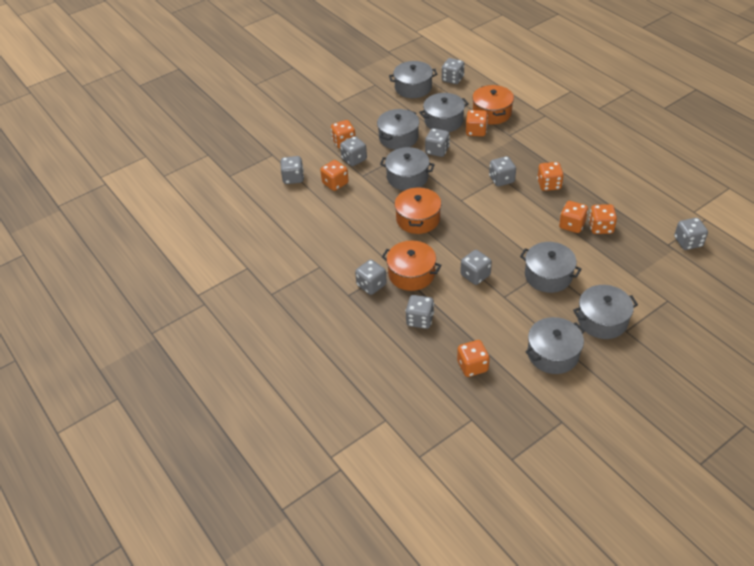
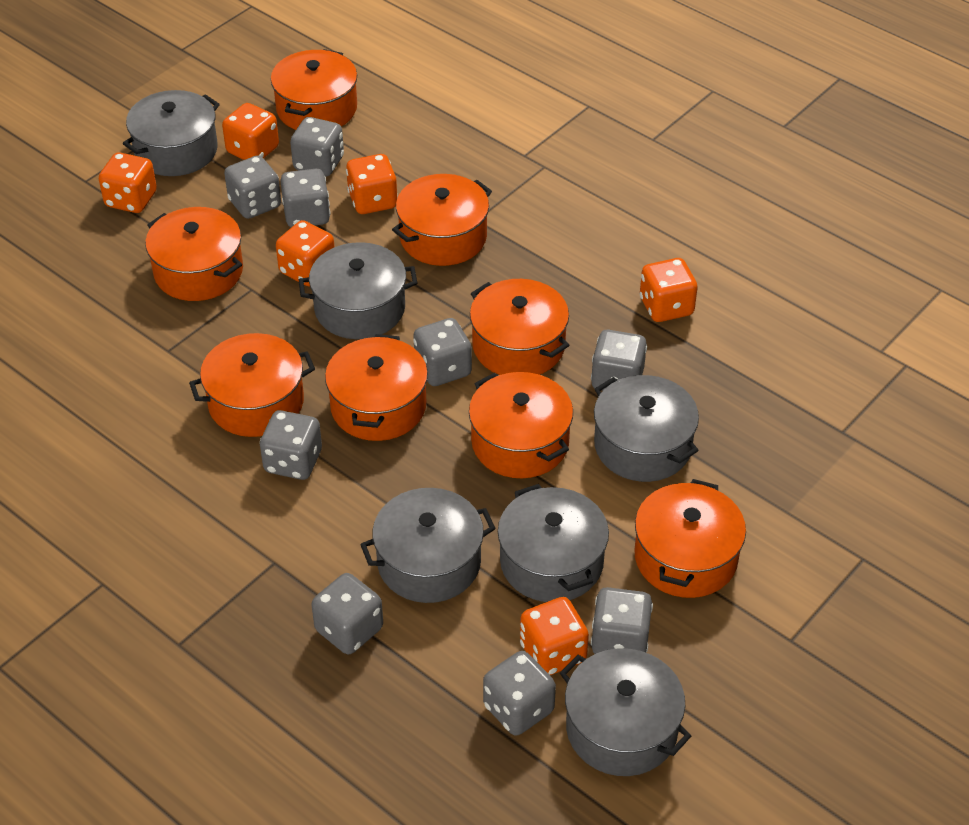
grey pot: 7 -> 6
orange dice: 7 -> 6
orange pot: 3 -> 8

